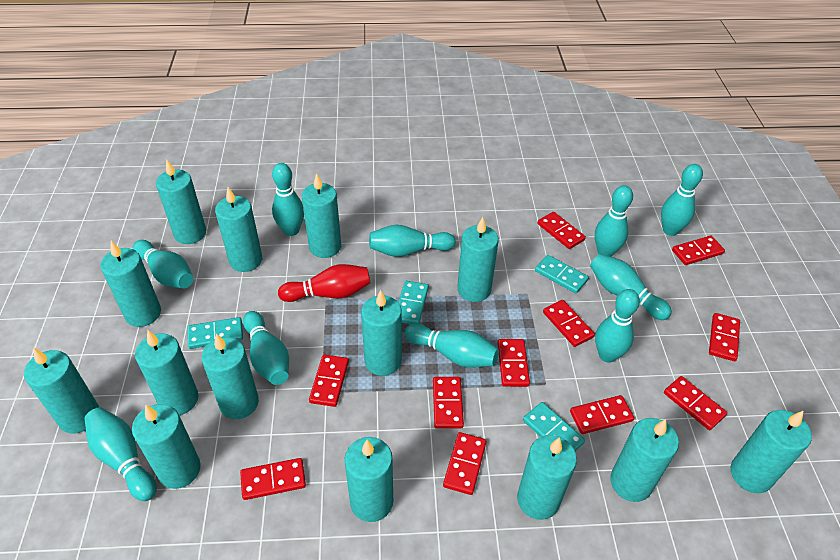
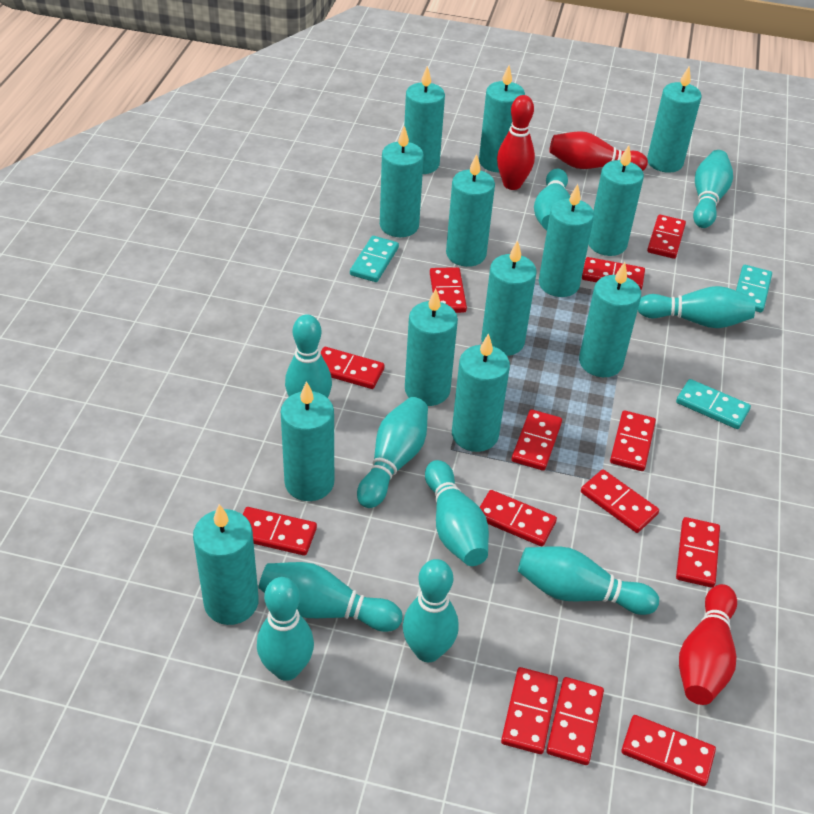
red bowling pin: 1 -> 3
red domino: 11 -> 13
turquoise candle: 14 -> 13
turquoise domino: 4 -> 3

